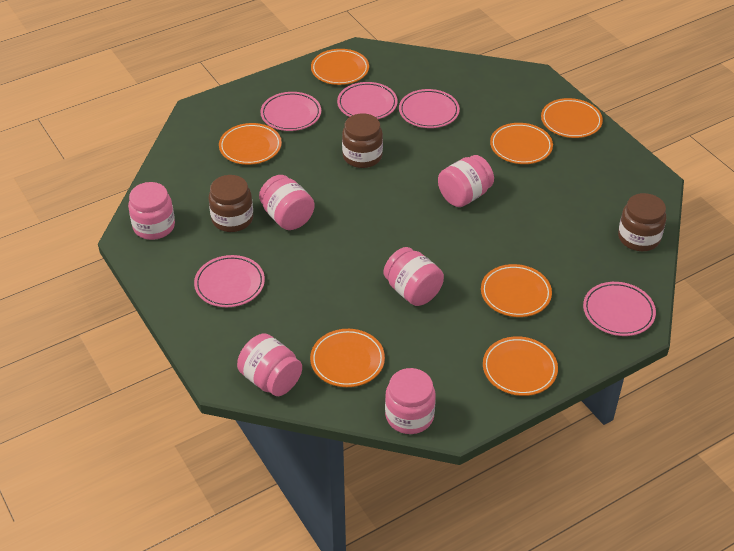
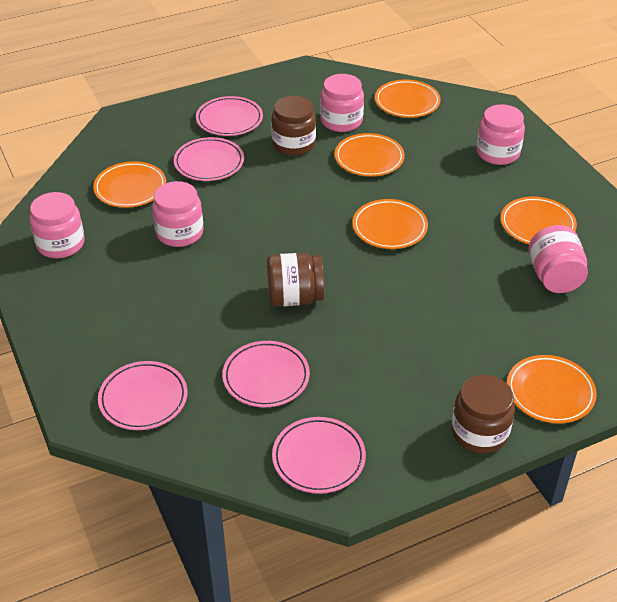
orange plate: 7 -> 6
pink jar: 6 -> 5

